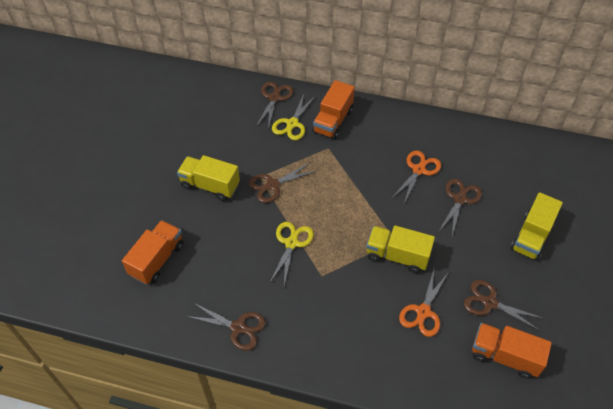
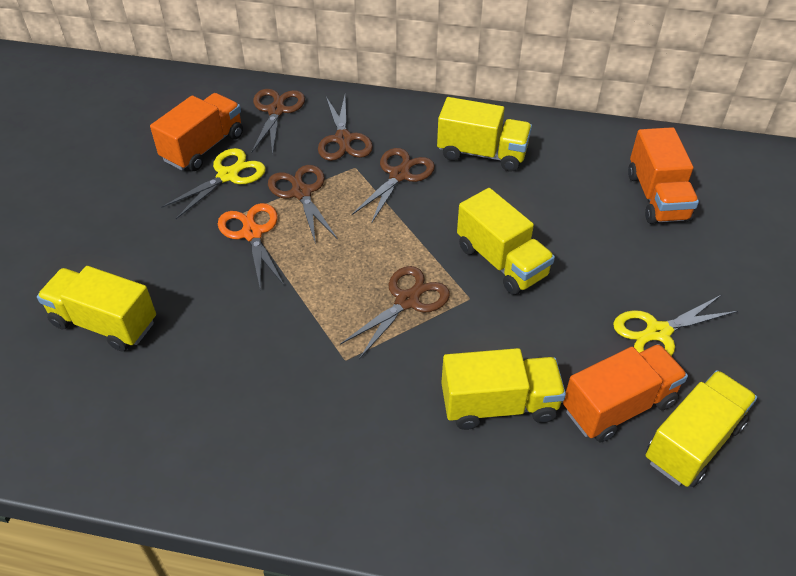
orange scissors: 2 -> 1
yellow truck: 3 -> 5

